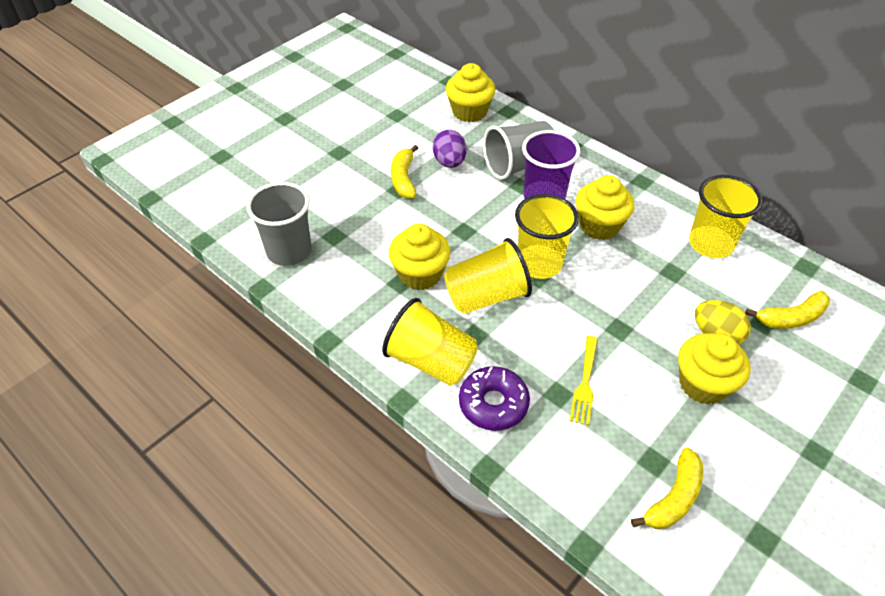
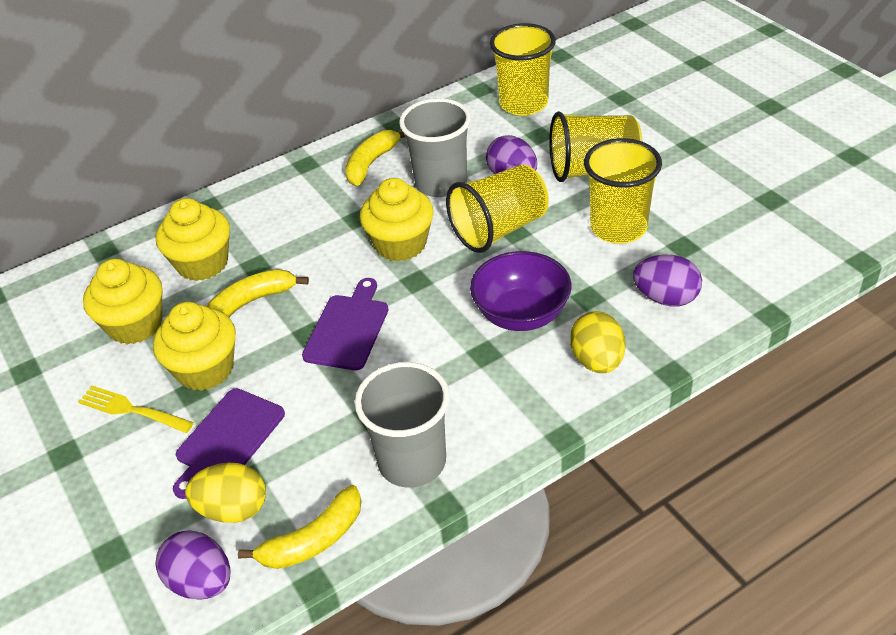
purple bowl: 0 -> 1
purple cup: 1 -> 0
purple cutting board: 0 -> 2
purple donut: 1 -> 0
purple egg: 1 -> 3
yellow egg: 1 -> 2

